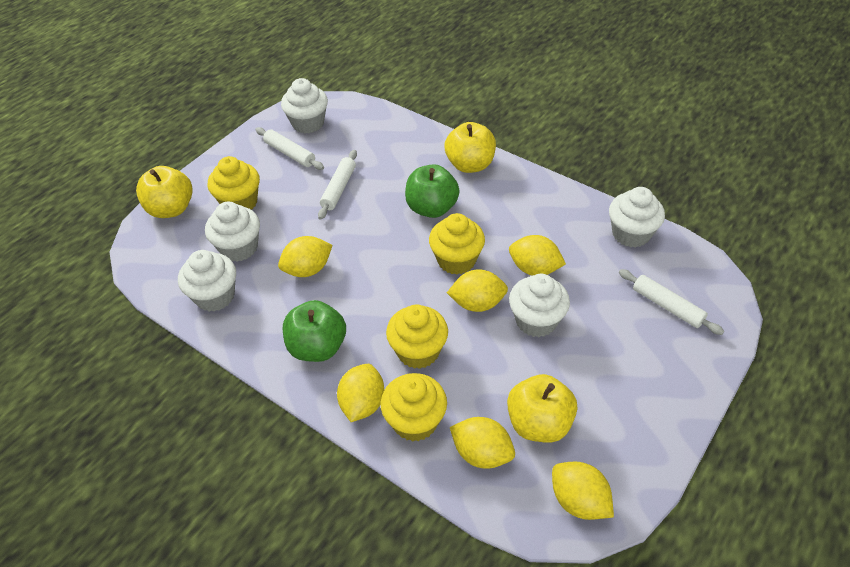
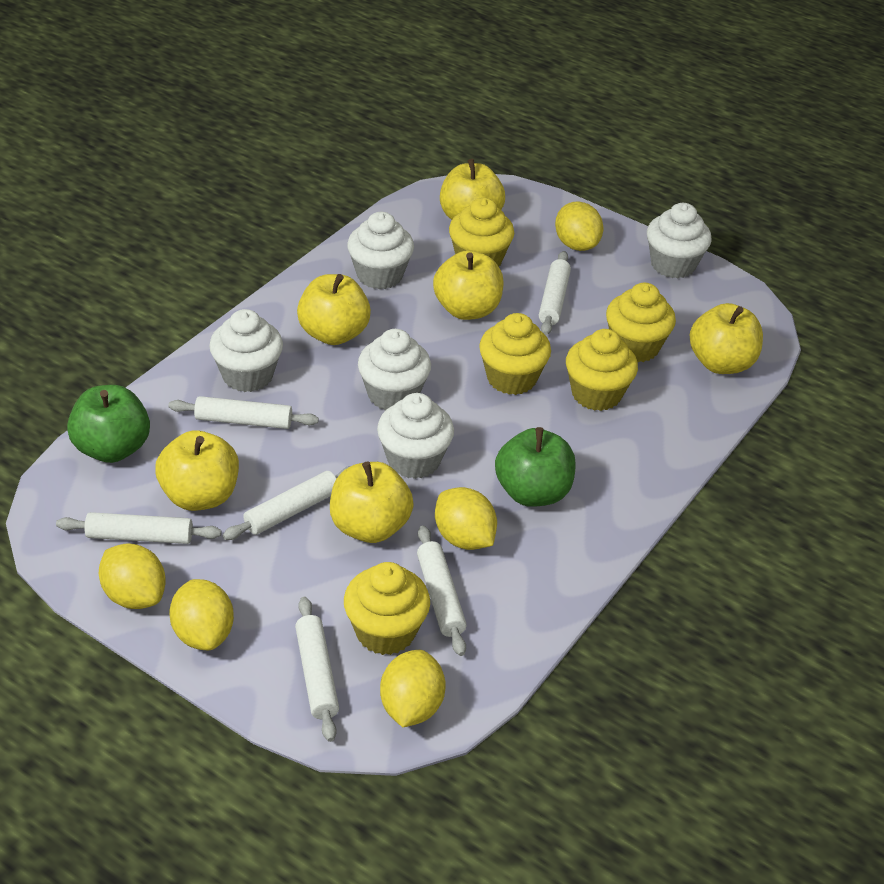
white rolling pin: 3 -> 6
yellow apple: 3 -> 6
yellow cupcake: 4 -> 5
yellow lemon: 6 -> 5

